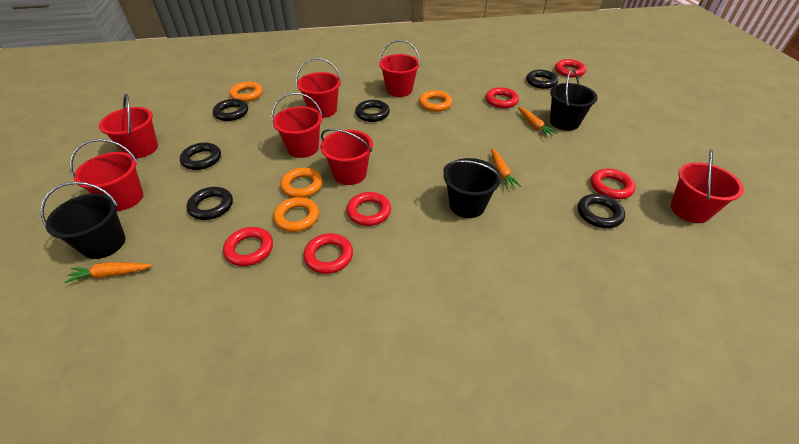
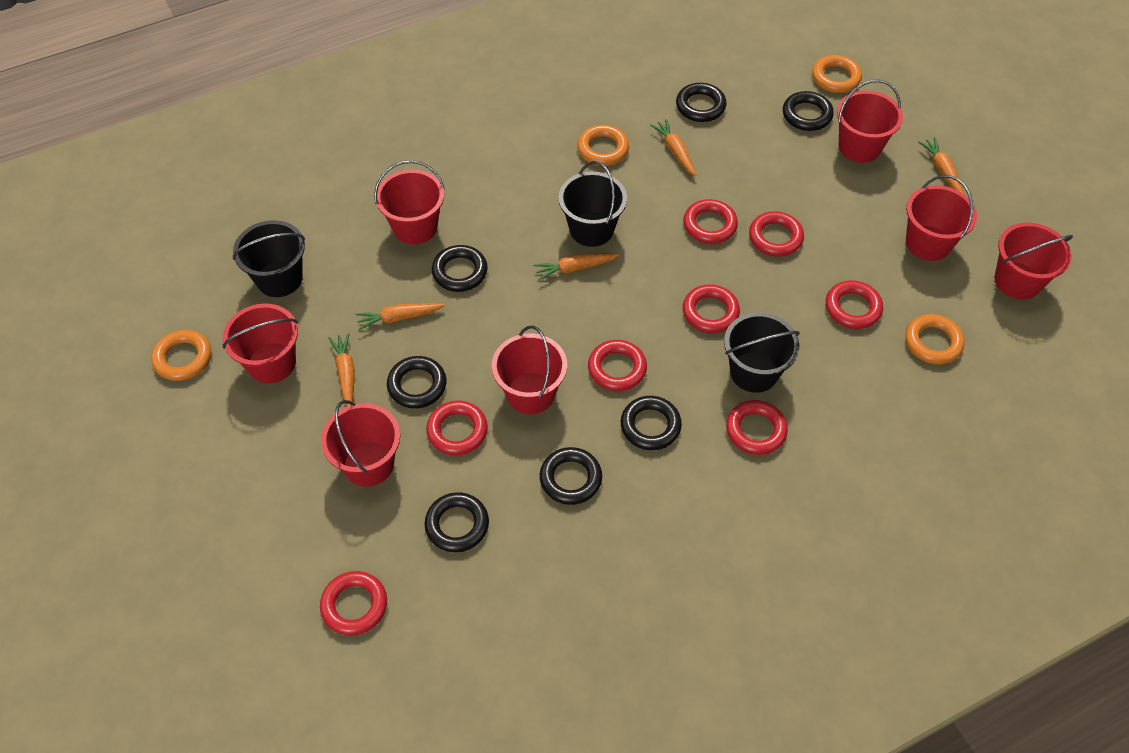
black ring: 6 -> 7
orange carrot: 3 -> 5
red ring: 6 -> 8

